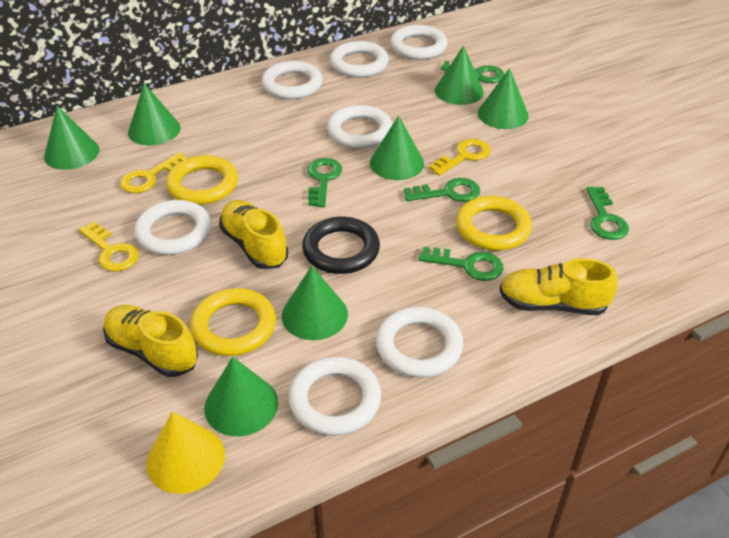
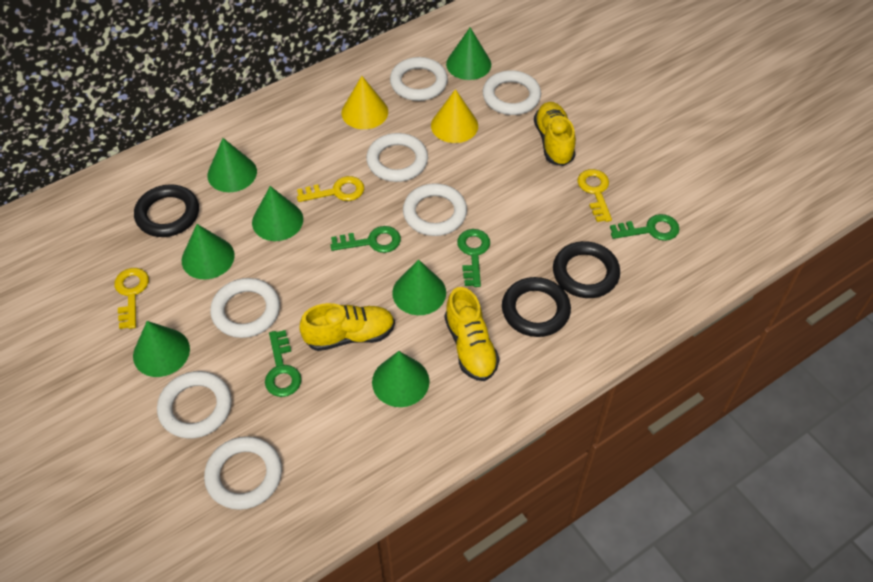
black ring: 1 -> 3
green key: 5 -> 4
yellow cone: 1 -> 2
yellow ring: 3 -> 0

